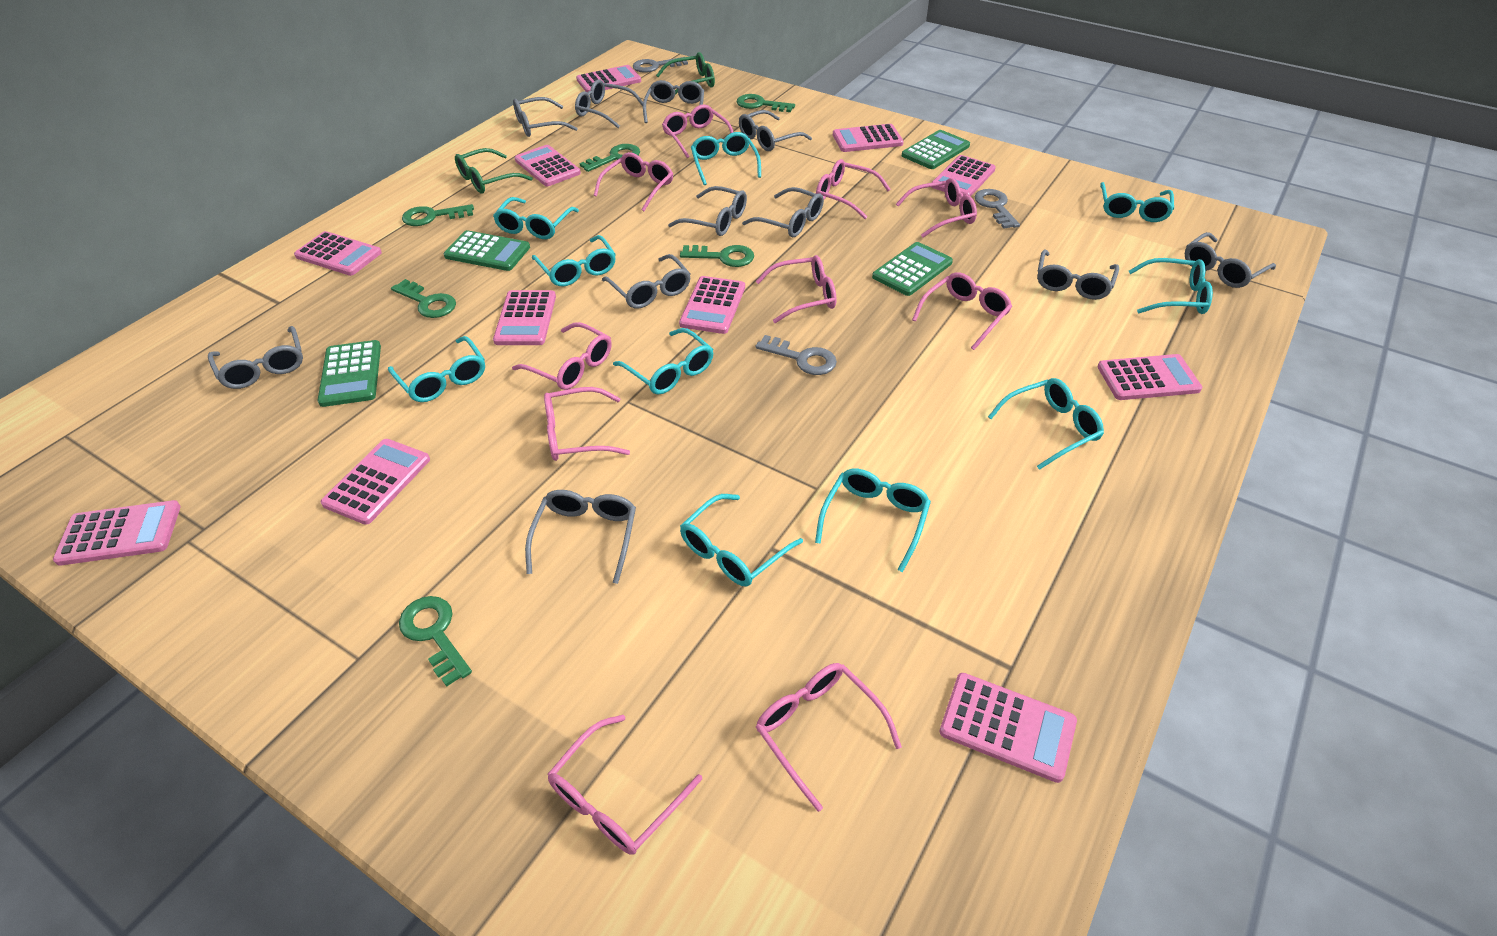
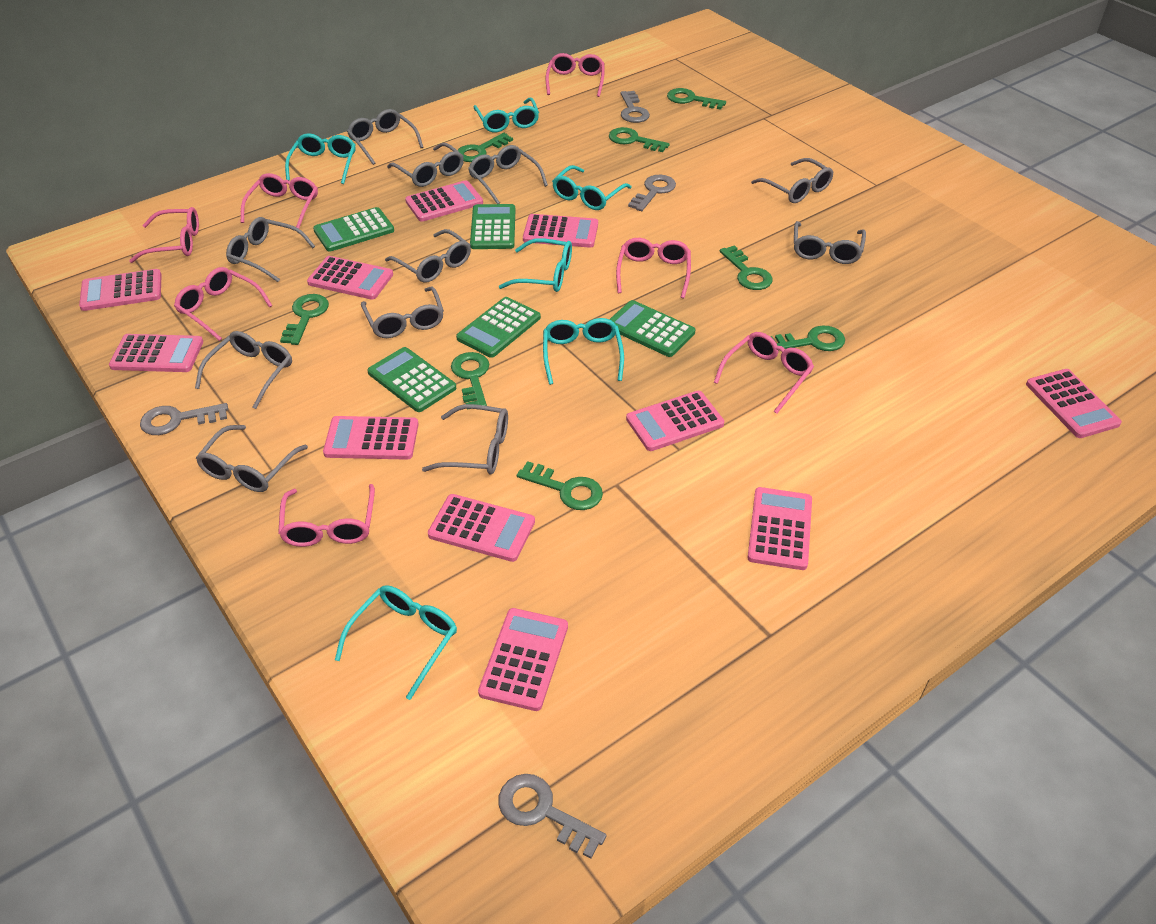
green calculator: 4 -> 5
green glasses: 2 -> 0
green key: 6 -> 8
grey key: 3 -> 4
pink glasses: 10 -> 7
turquoise glasses: 10 -> 6

